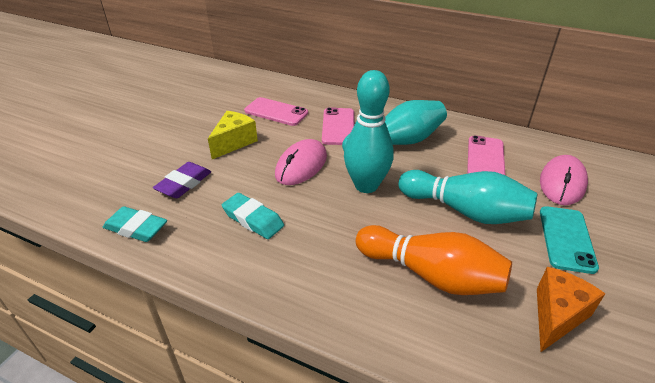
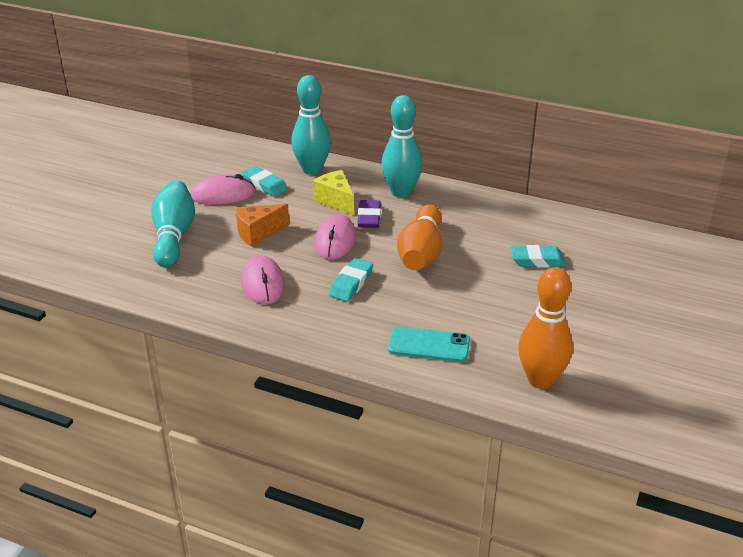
orange bowling pin: 1 -> 2
pink mouse: 2 -> 3
pink phone: 3 -> 0
turquoise eraser: 2 -> 3

